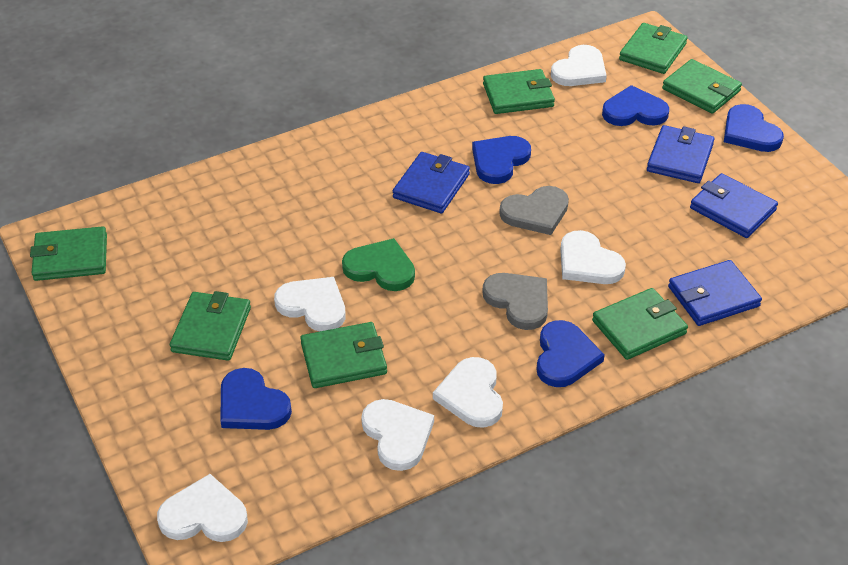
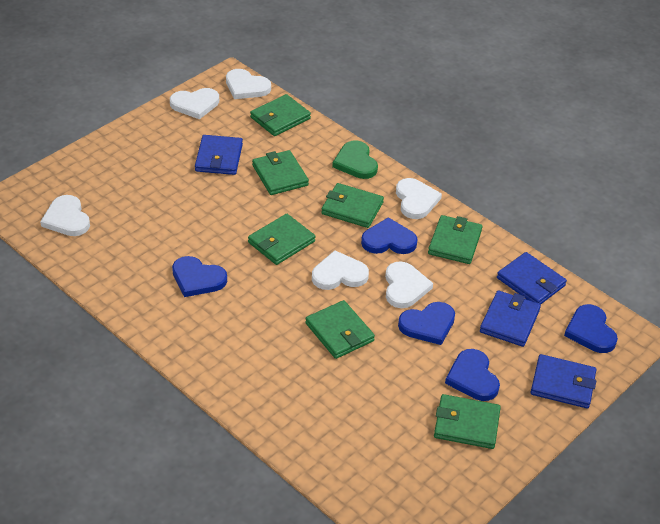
grey heart: 2 -> 0

